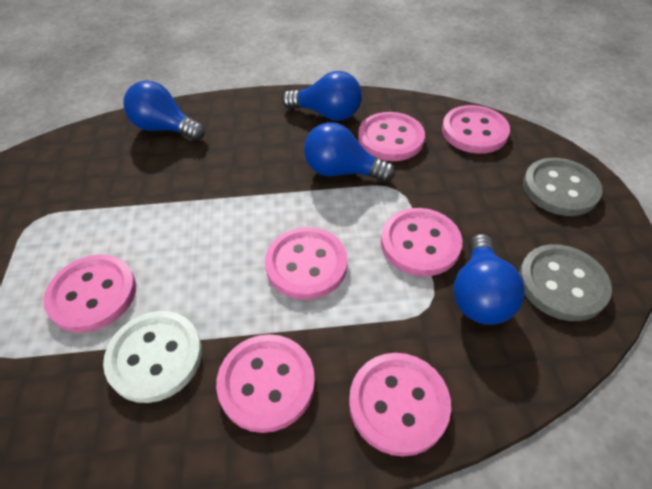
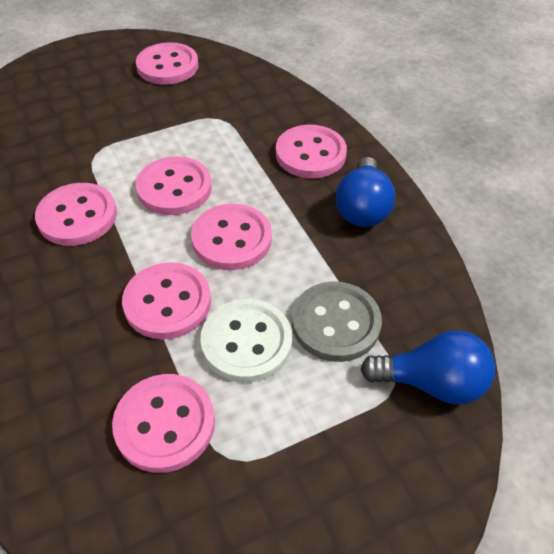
blue light bulb: 4 -> 2
grey button: 2 -> 1

